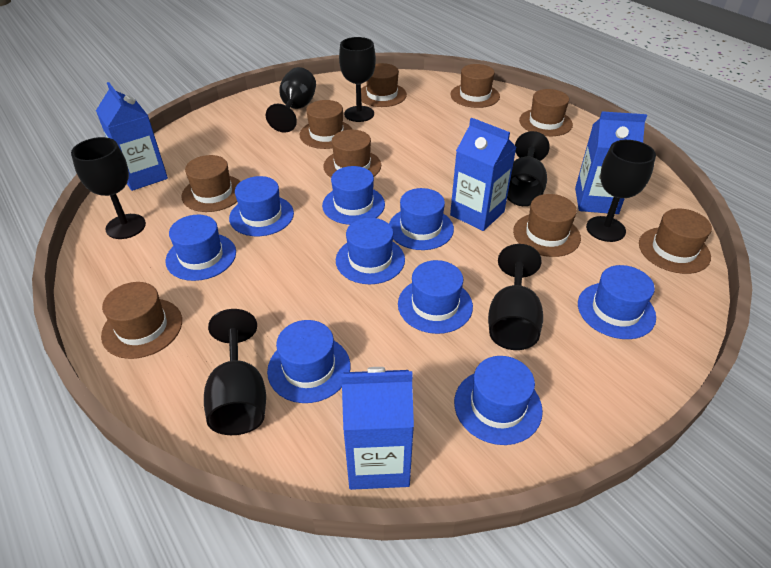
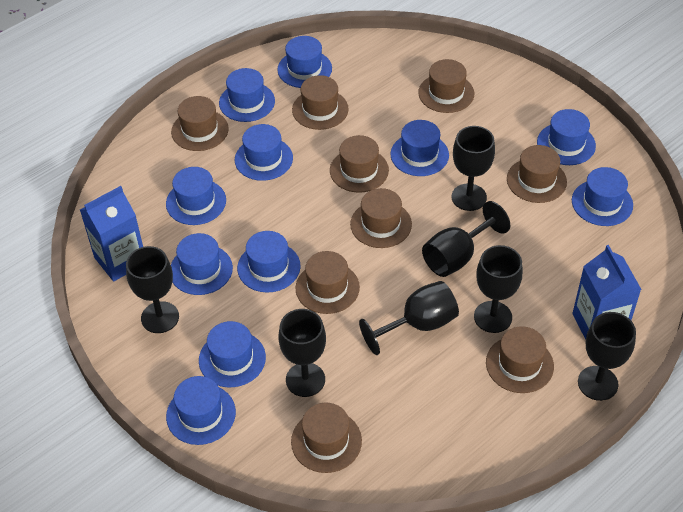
blue carton: 4 -> 2
blue hat: 9 -> 11

